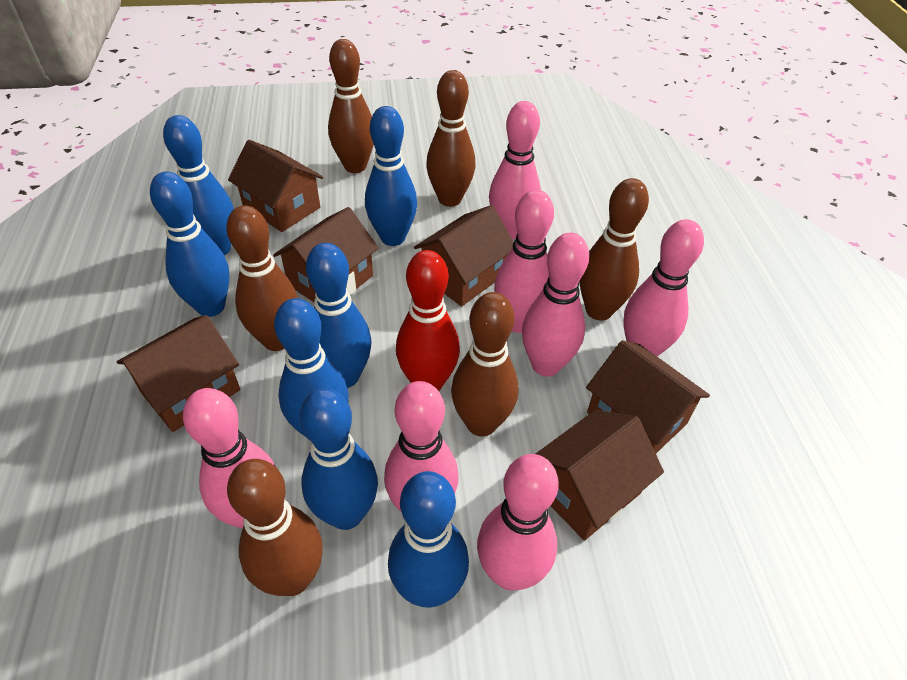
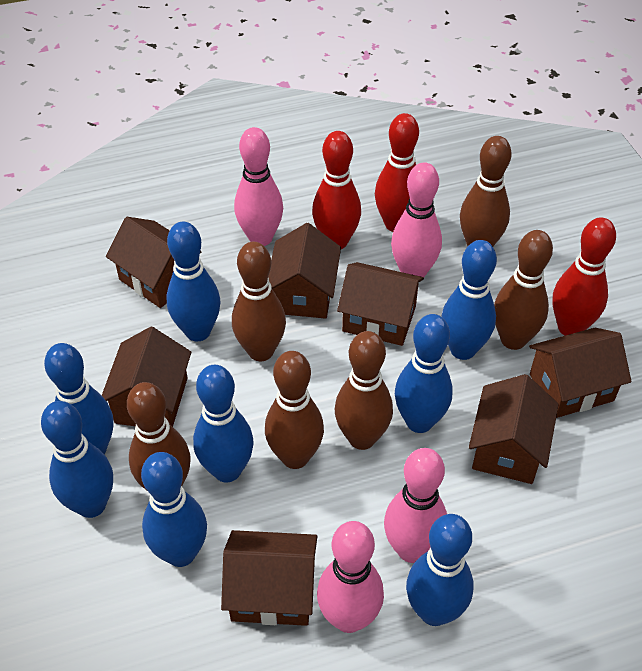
blue bowling pin: 7 -> 8
brown house: 6 -> 7
pink bowling pin: 7 -> 4
red bowling pin: 1 -> 3

